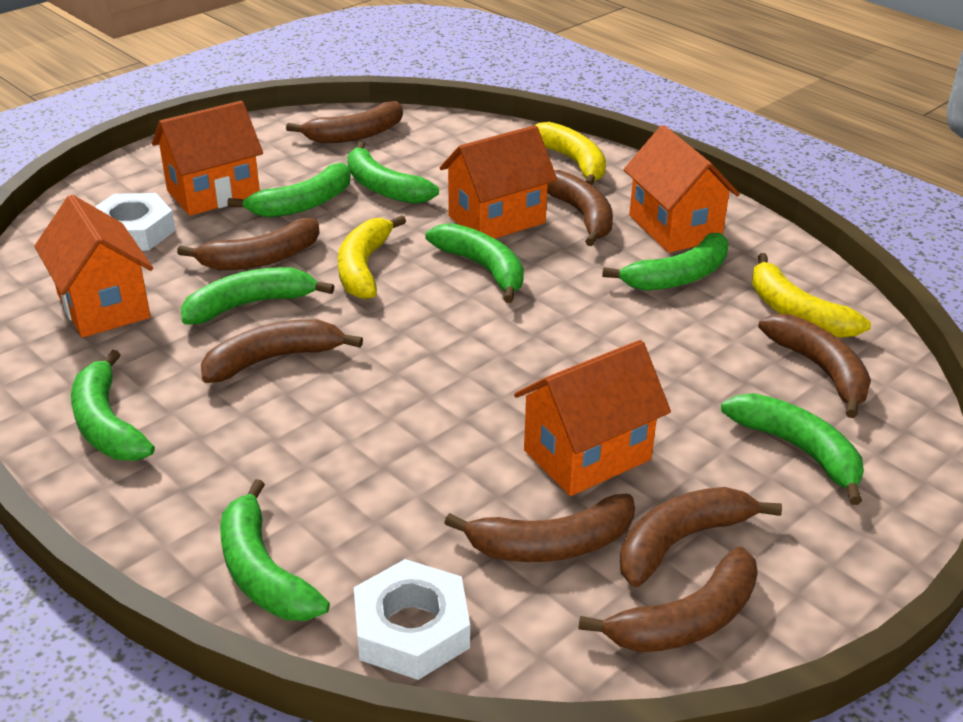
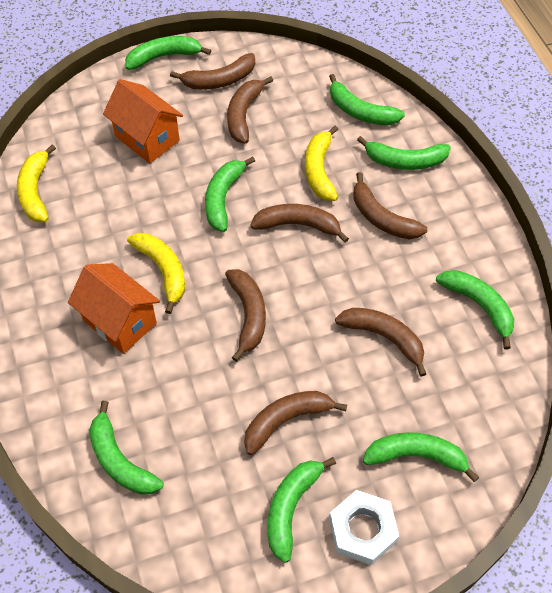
brown banana: 8 -> 7
orange house: 5 -> 2
white nut: 2 -> 1

